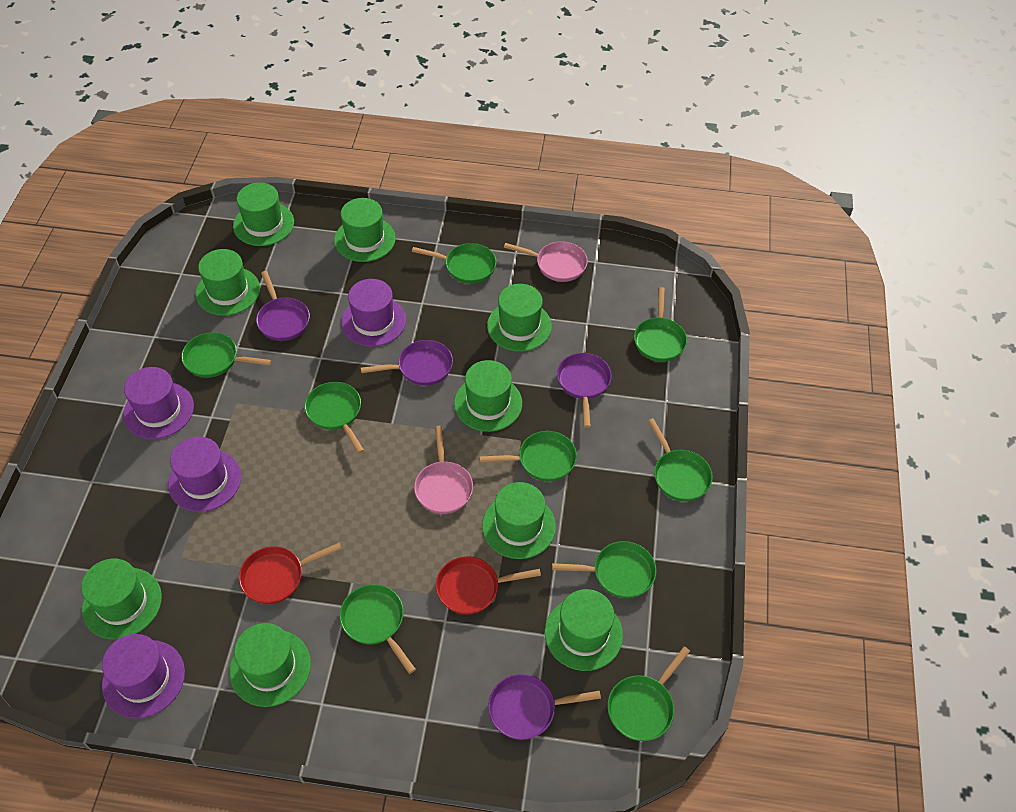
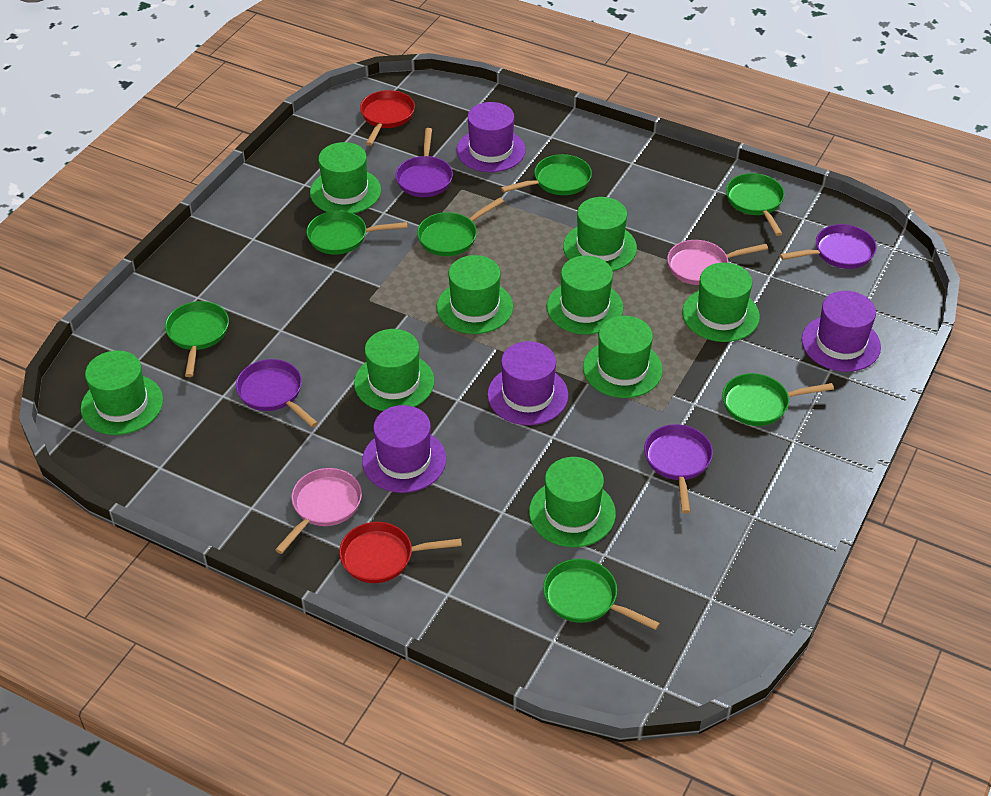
green pan: 9 -> 7

